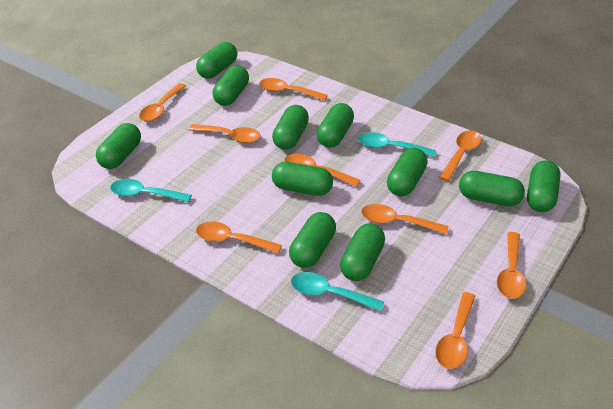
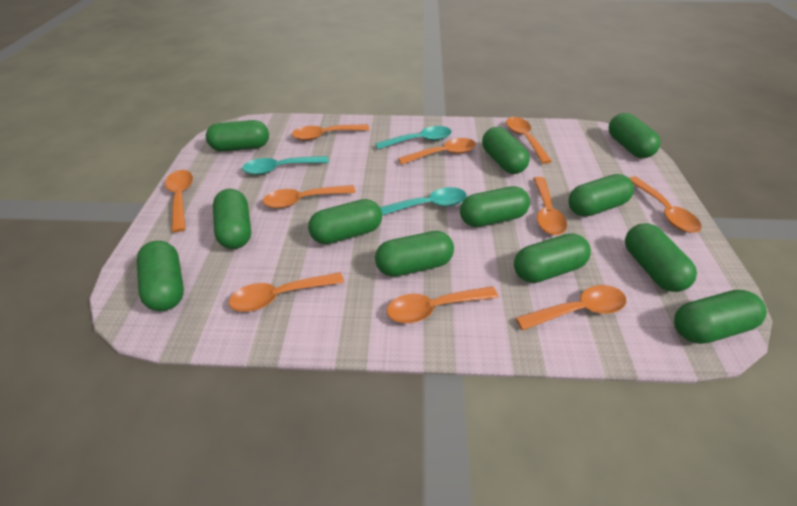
green capsule: 11 -> 12
orange spoon: 9 -> 10

